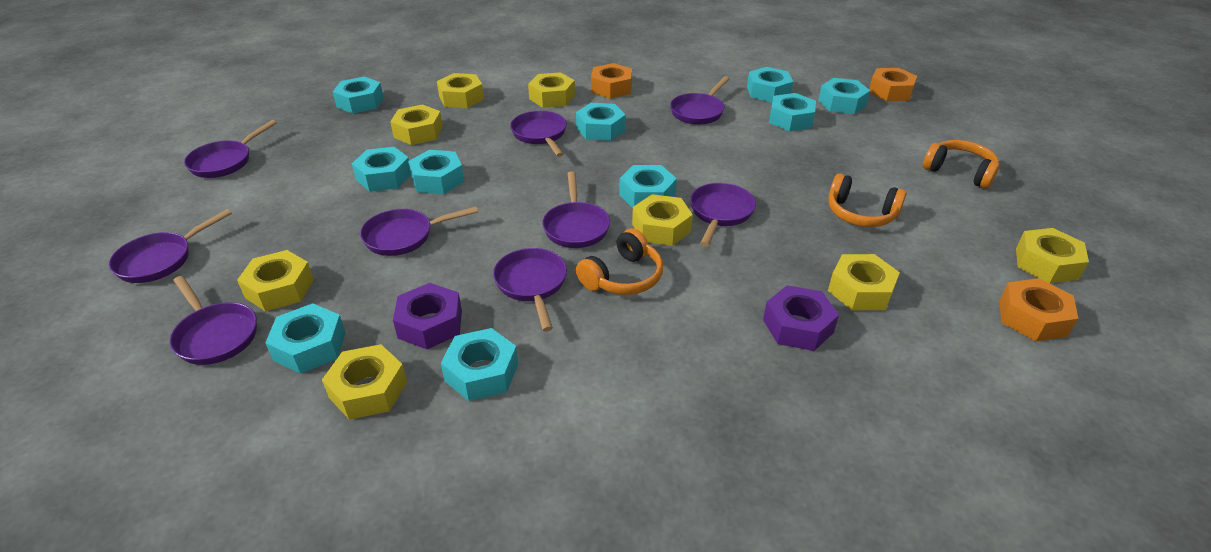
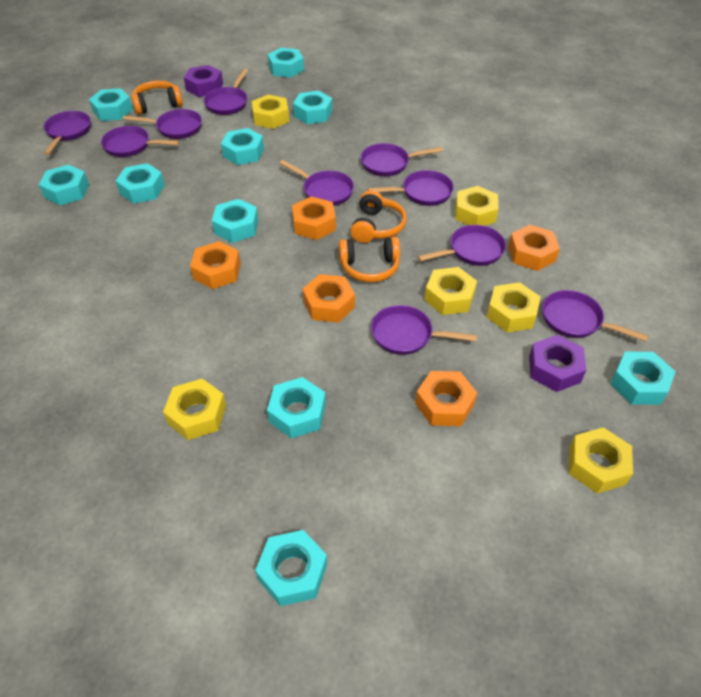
orange nut: 3 -> 5
purple pan: 9 -> 10
yellow nut: 8 -> 6

